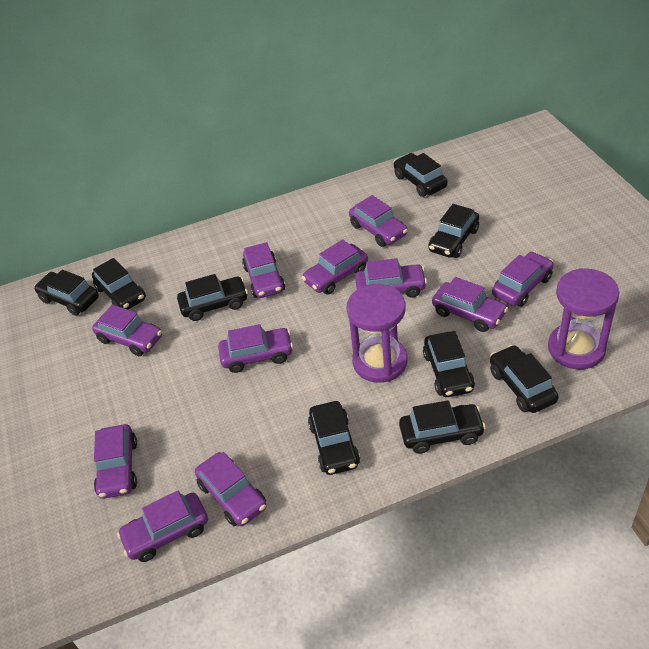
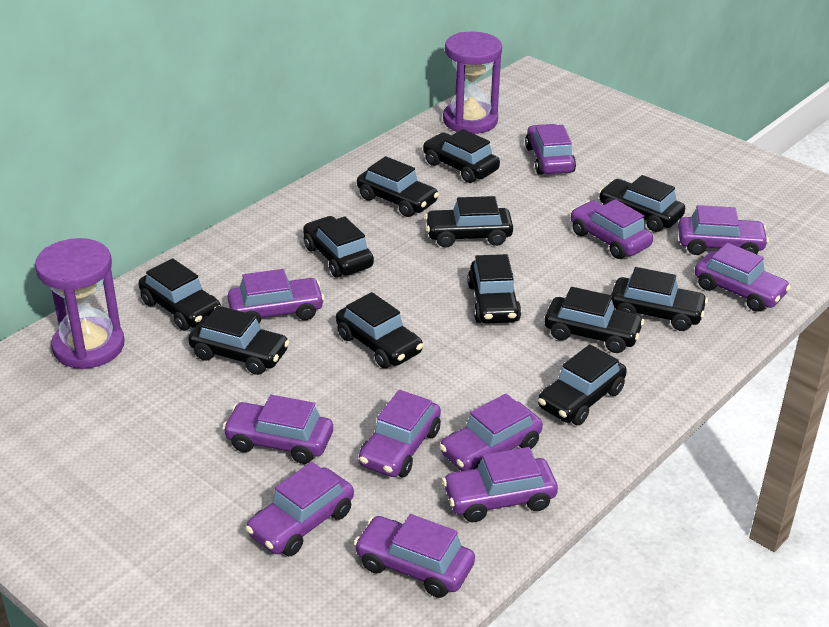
black car: 9 -> 12

